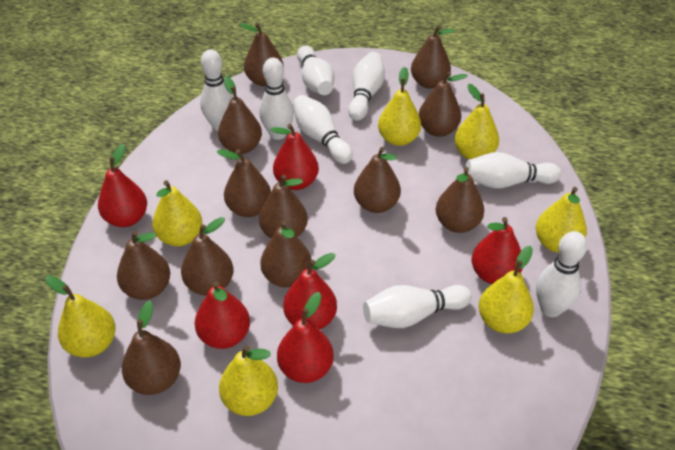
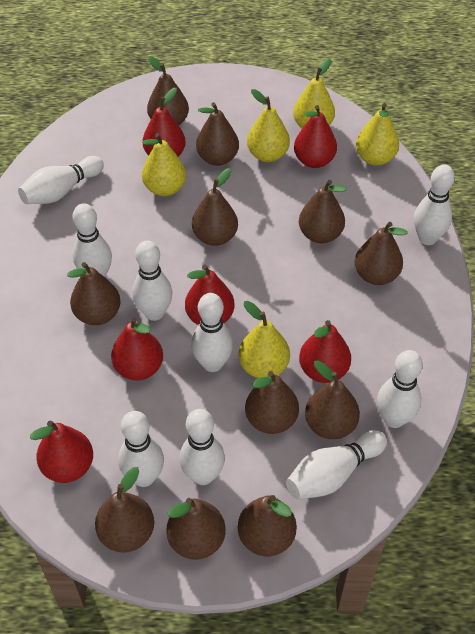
brown pear: 12 -> 11
white bowling pin: 8 -> 9
yellow pear: 7 -> 5

